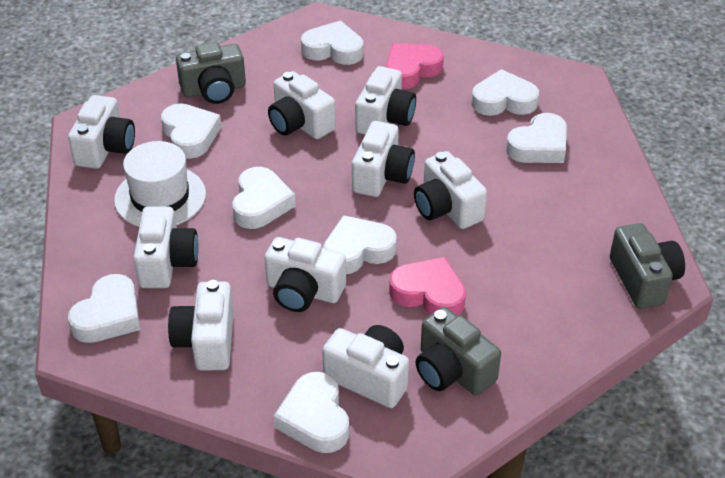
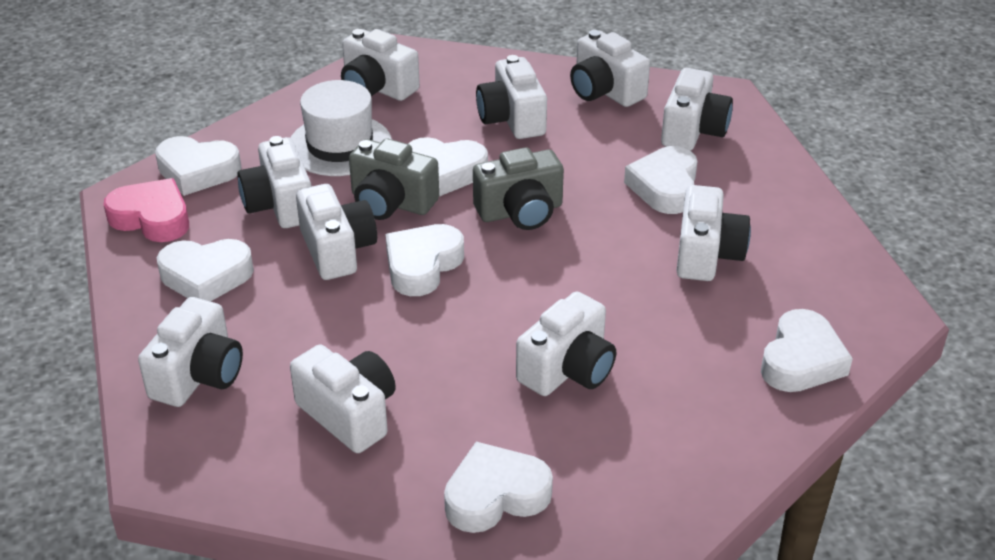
grey camera: 3 -> 2
pink heart: 2 -> 1
white camera: 9 -> 10
white heart: 8 -> 7

